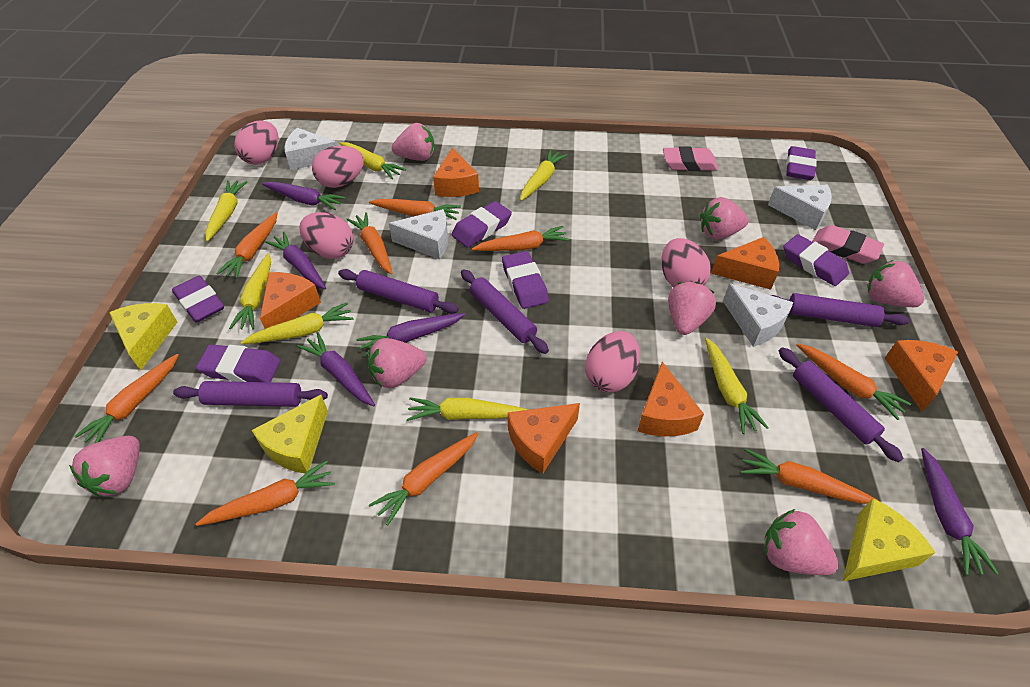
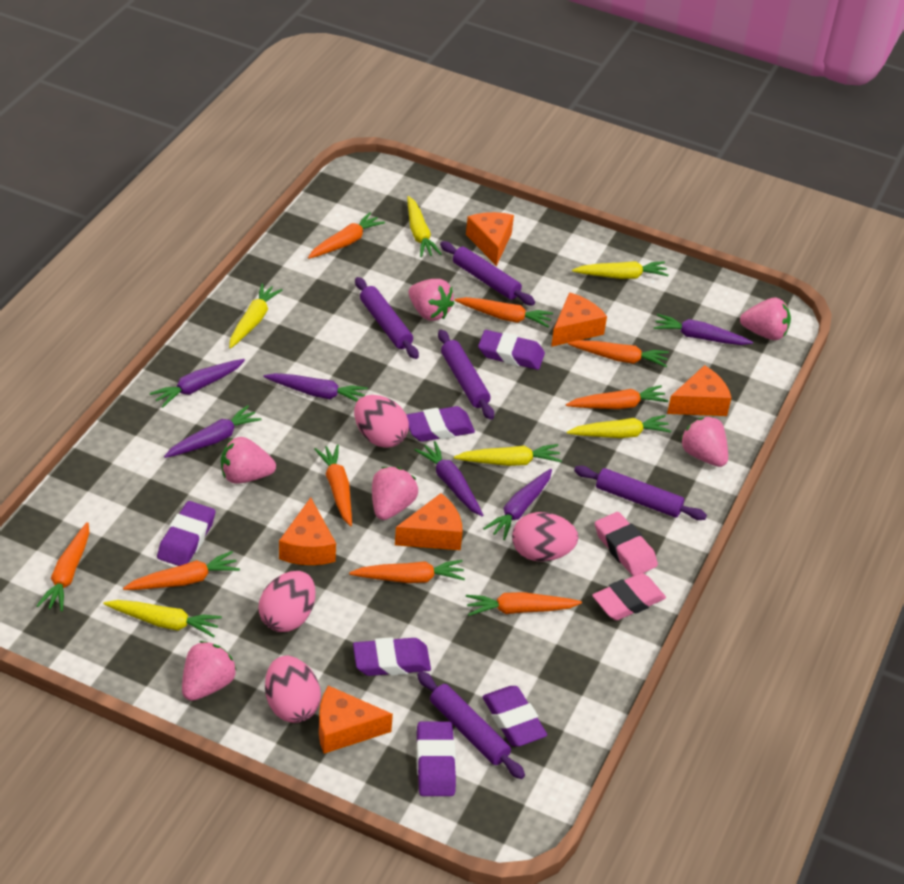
pink egg: 5 -> 4
pink strawberry: 7 -> 6
purple carrot: 5 -> 6
white cheese: 4 -> 0
yellow carrot: 7 -> 6
yellow cheese: 3 -> 0

